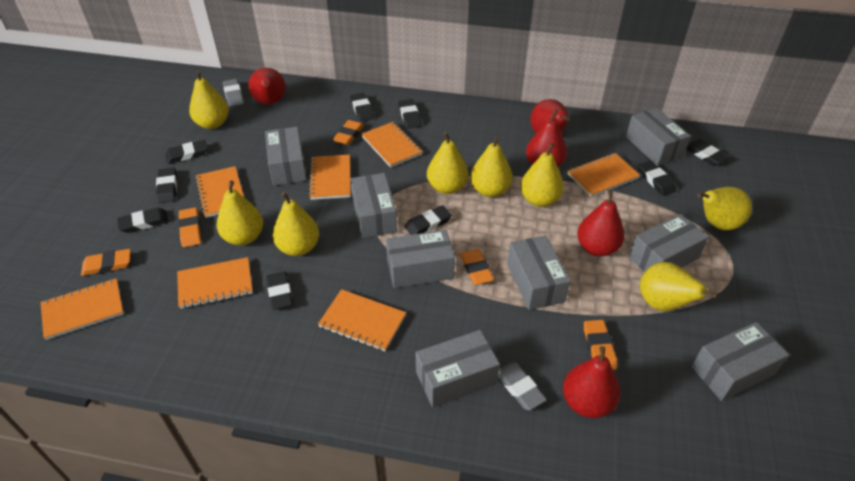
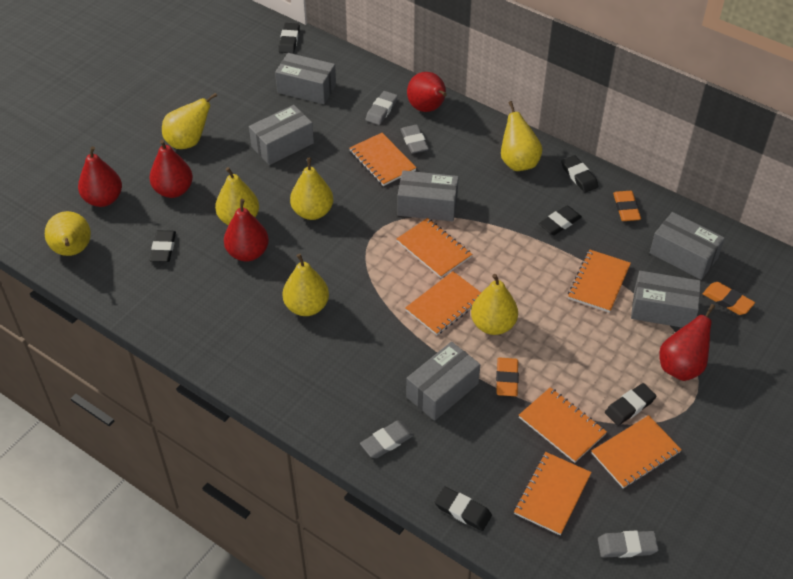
black eraser: 9 -> 6
grey box: 8 -> 6
grey eraser: 2 -> 4
orange eraser: 5 -> 3
yellow pear: 8 -> 7

